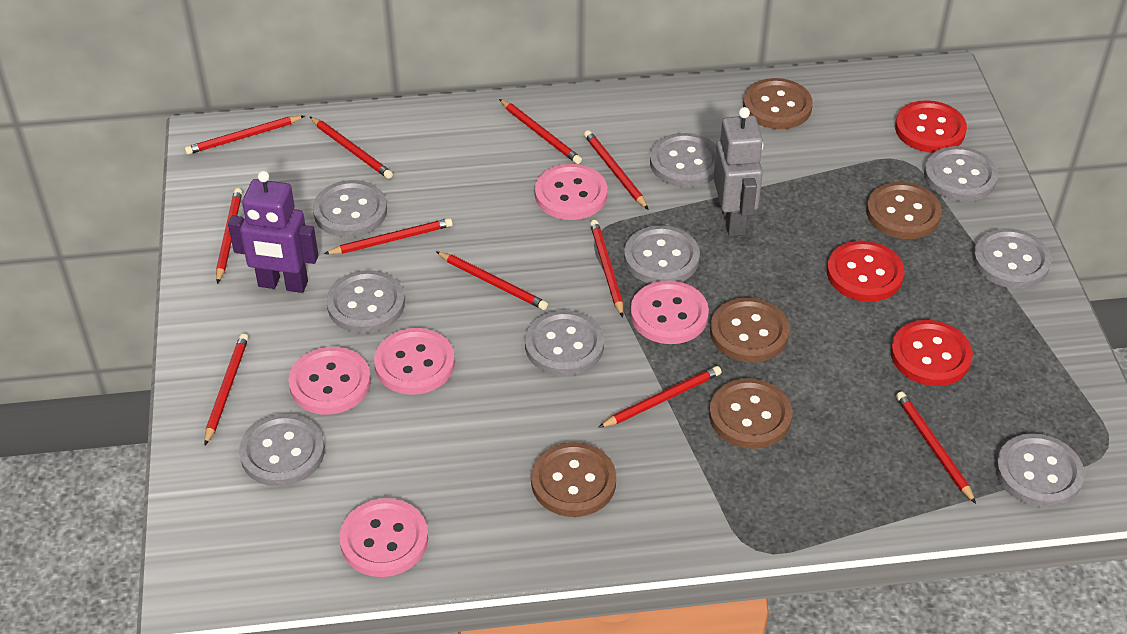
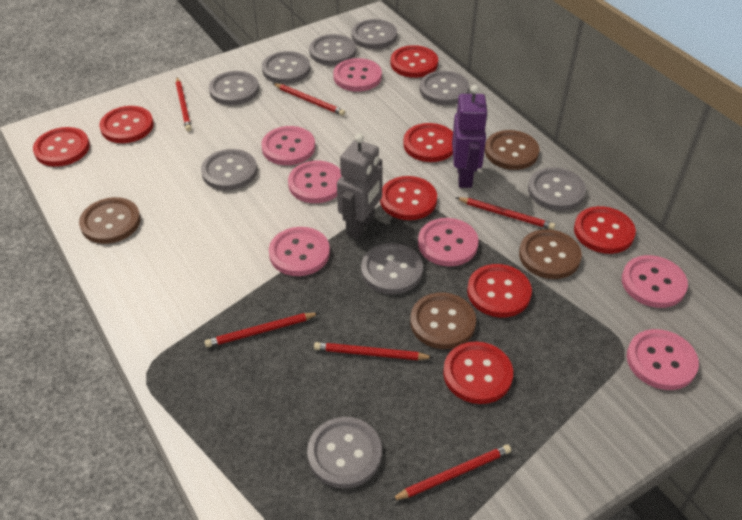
brown button: 5 -> 4
pink button: 5 -> 7
red button: 3 -> 8
red pencil: 11 -> 6

